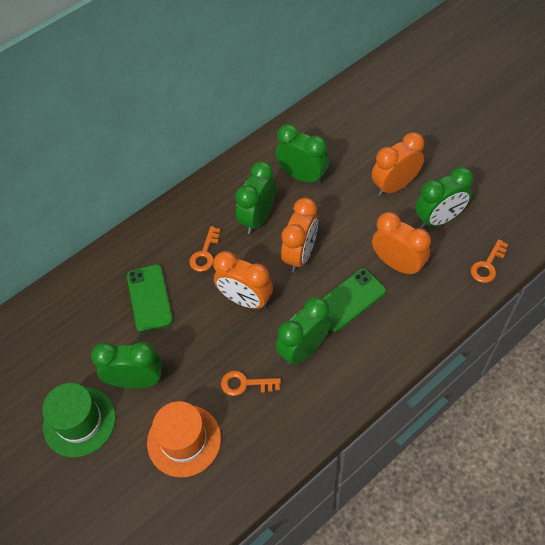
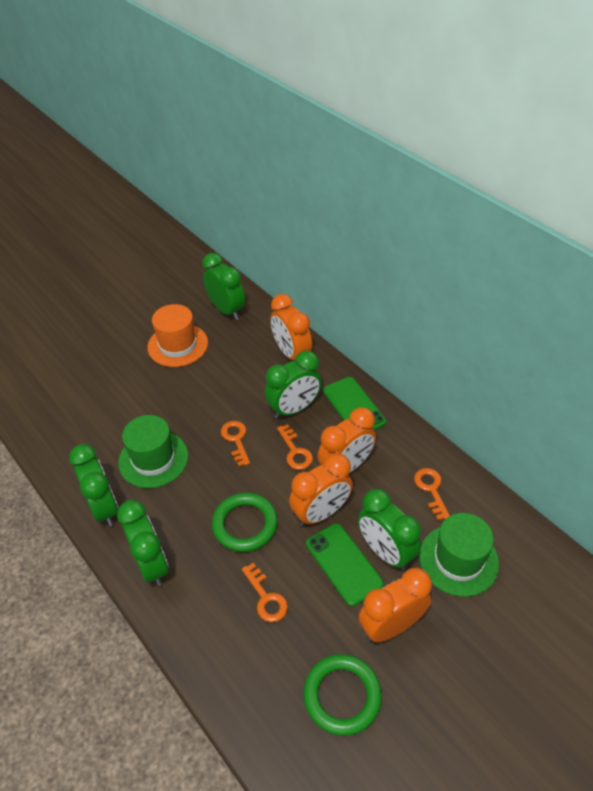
green hat: 1 -> 2
green ring: 0 -> 2
orange key: 3 -> 4

